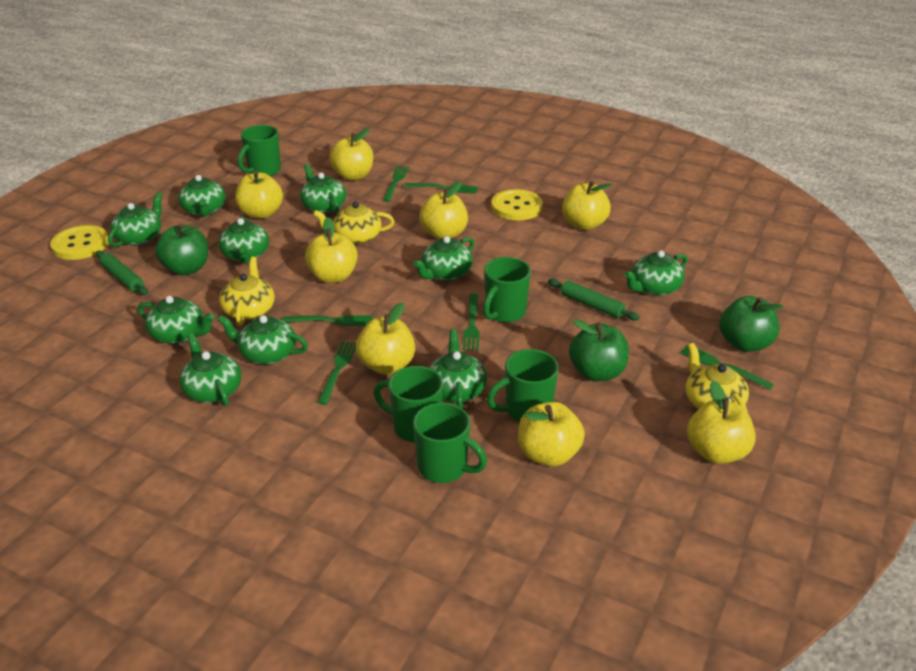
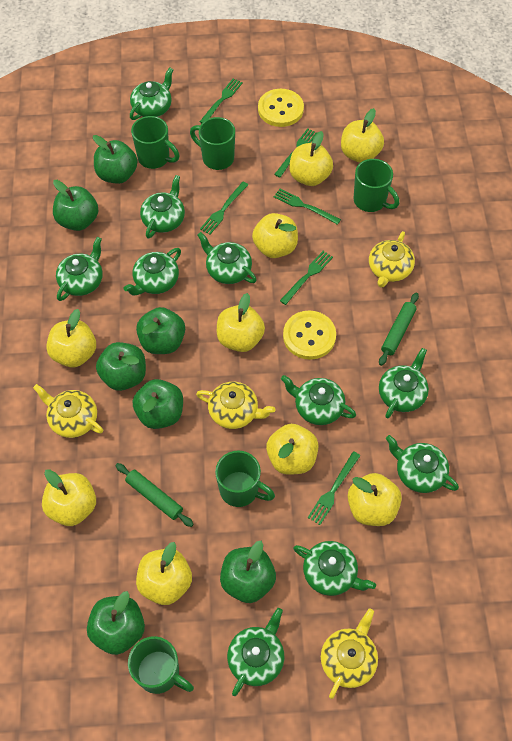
green apple: 3 -> 7
yellow apple: 8 -> 9
yellow teapot: 3 -> 4

